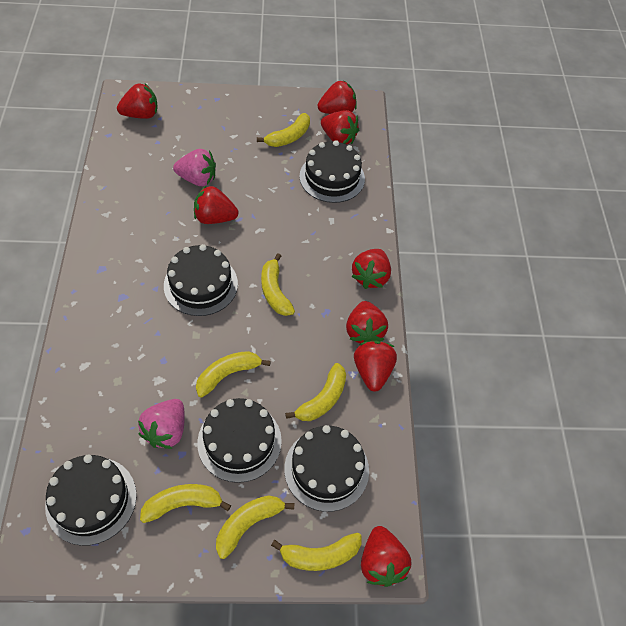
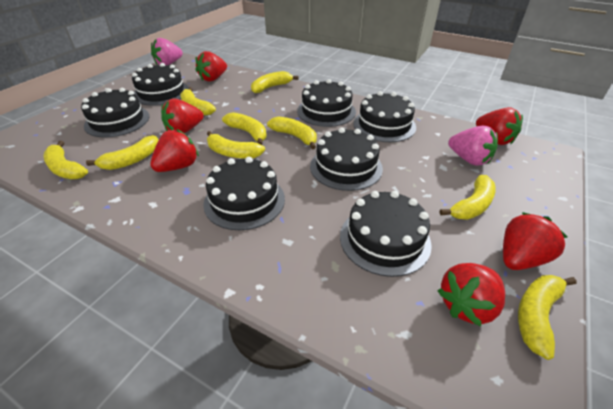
black cake: 5 -> 7
red strawberry: 8 -> 6
yellow banana: 7 -> 9

